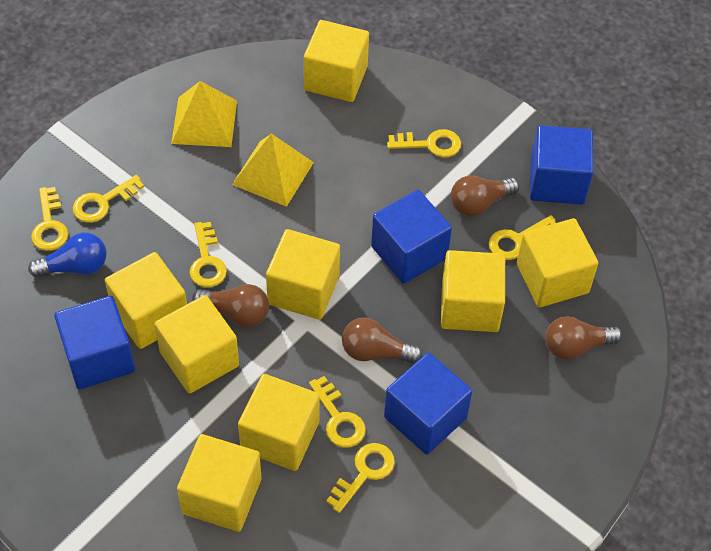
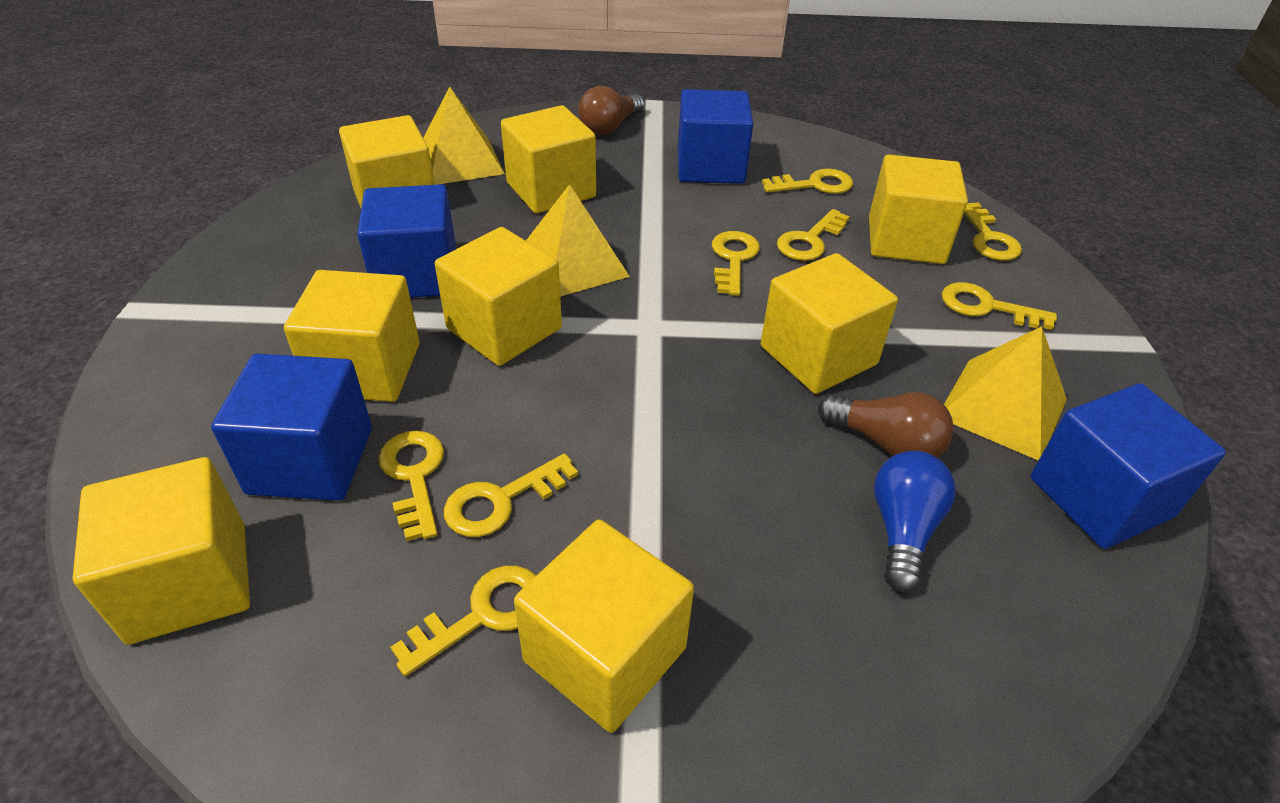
brown light bulb: 4 -> 2
yellow key: 7 -> 8
yellow pyramid: 2 -> 3

